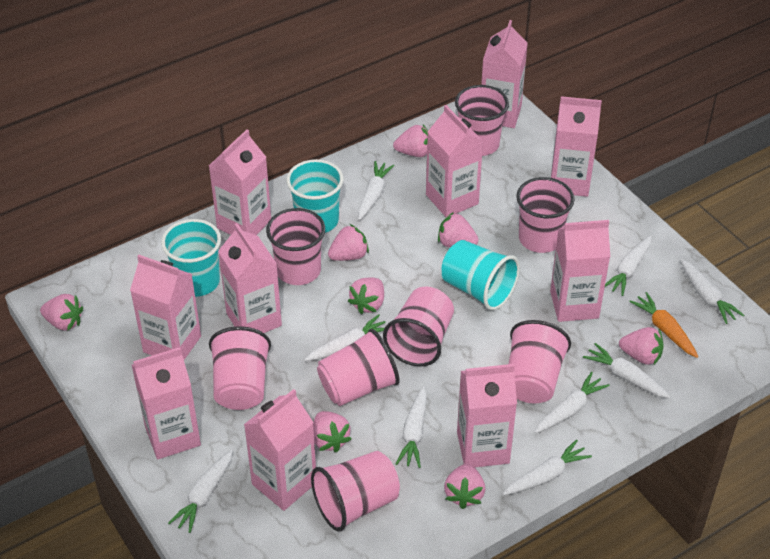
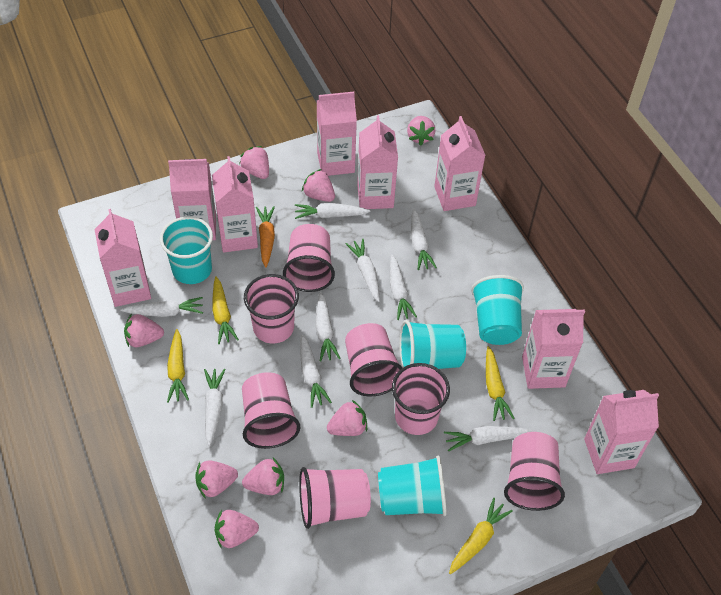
pink carton: 10 -> 8
pink cup: 8 -> 7
turquoise cup: 3 -> 4
yellow carrot: 0 -> 4

